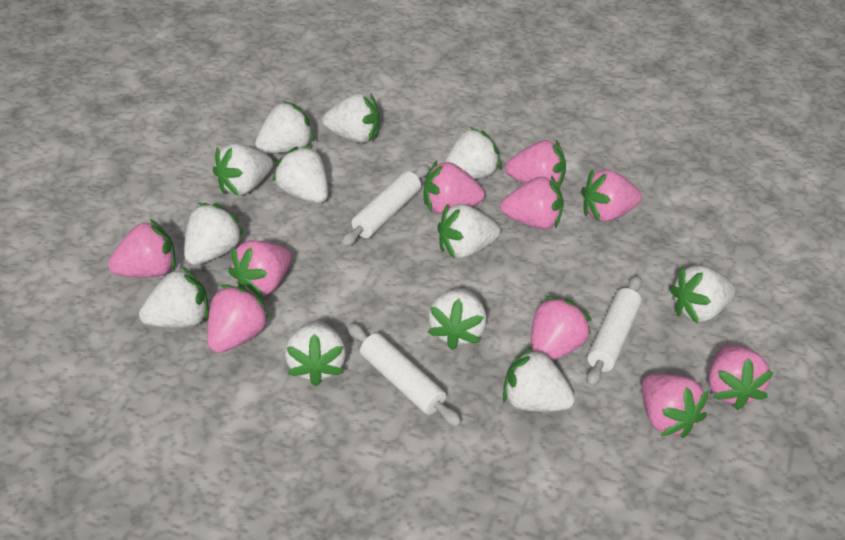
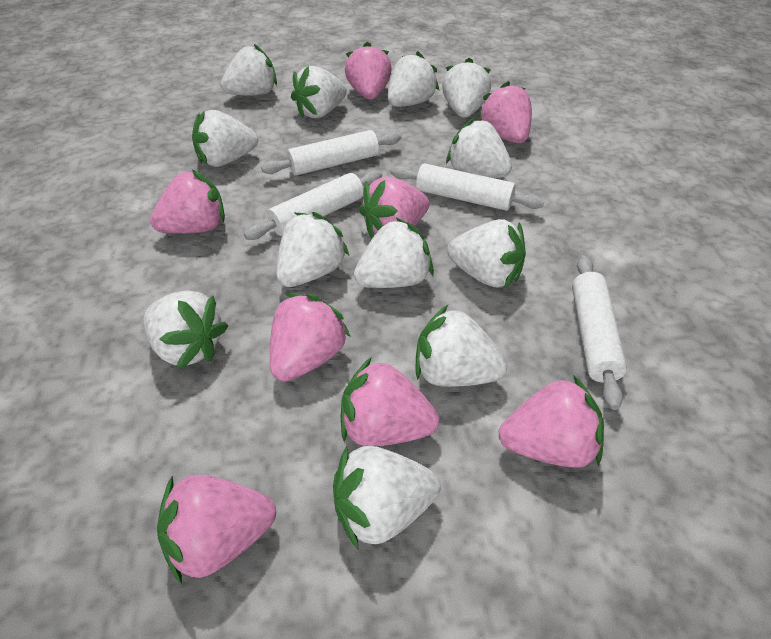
pink strawberry: 10 -> 8
white rolling pin: 3 -> 4

